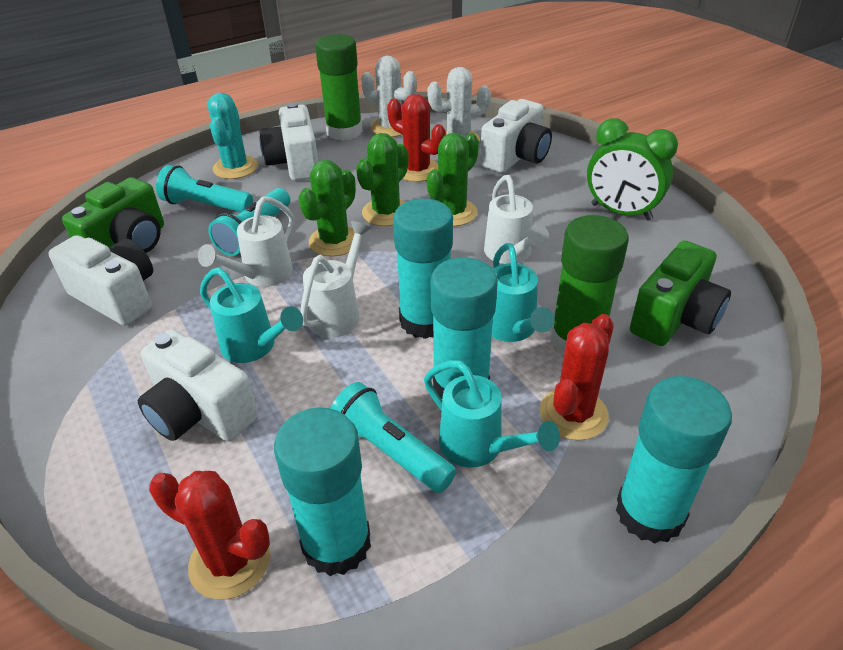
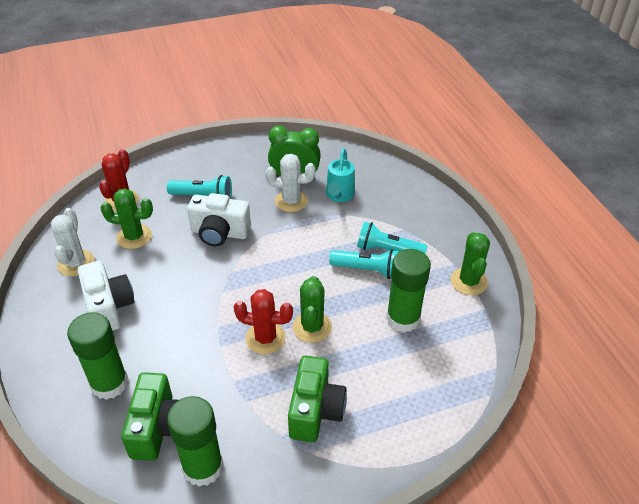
green glue stick: 2 -> 3
red cactus: 3 -> 2
turquoise cactus: 1 -> 0
turquoise glue stick: 4 -> 0
turquoise watering can: 3 -> 1
white camera: 4 -> 2
white watering can: 3 -> 0

